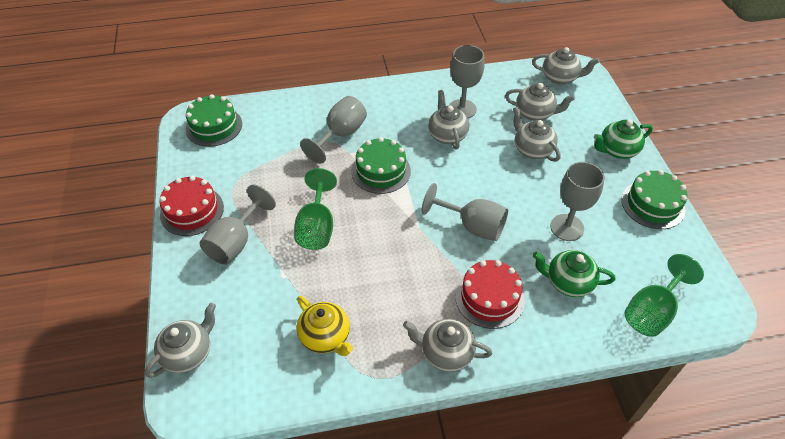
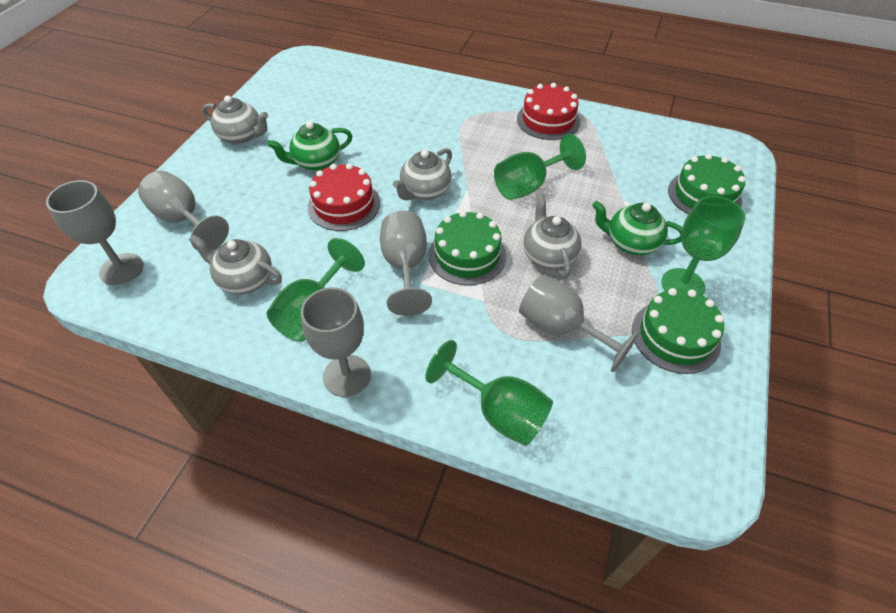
green goblet: 2 -> 4
grey teapot: 6 -> 4
yellow teapot: 1 -> 0

